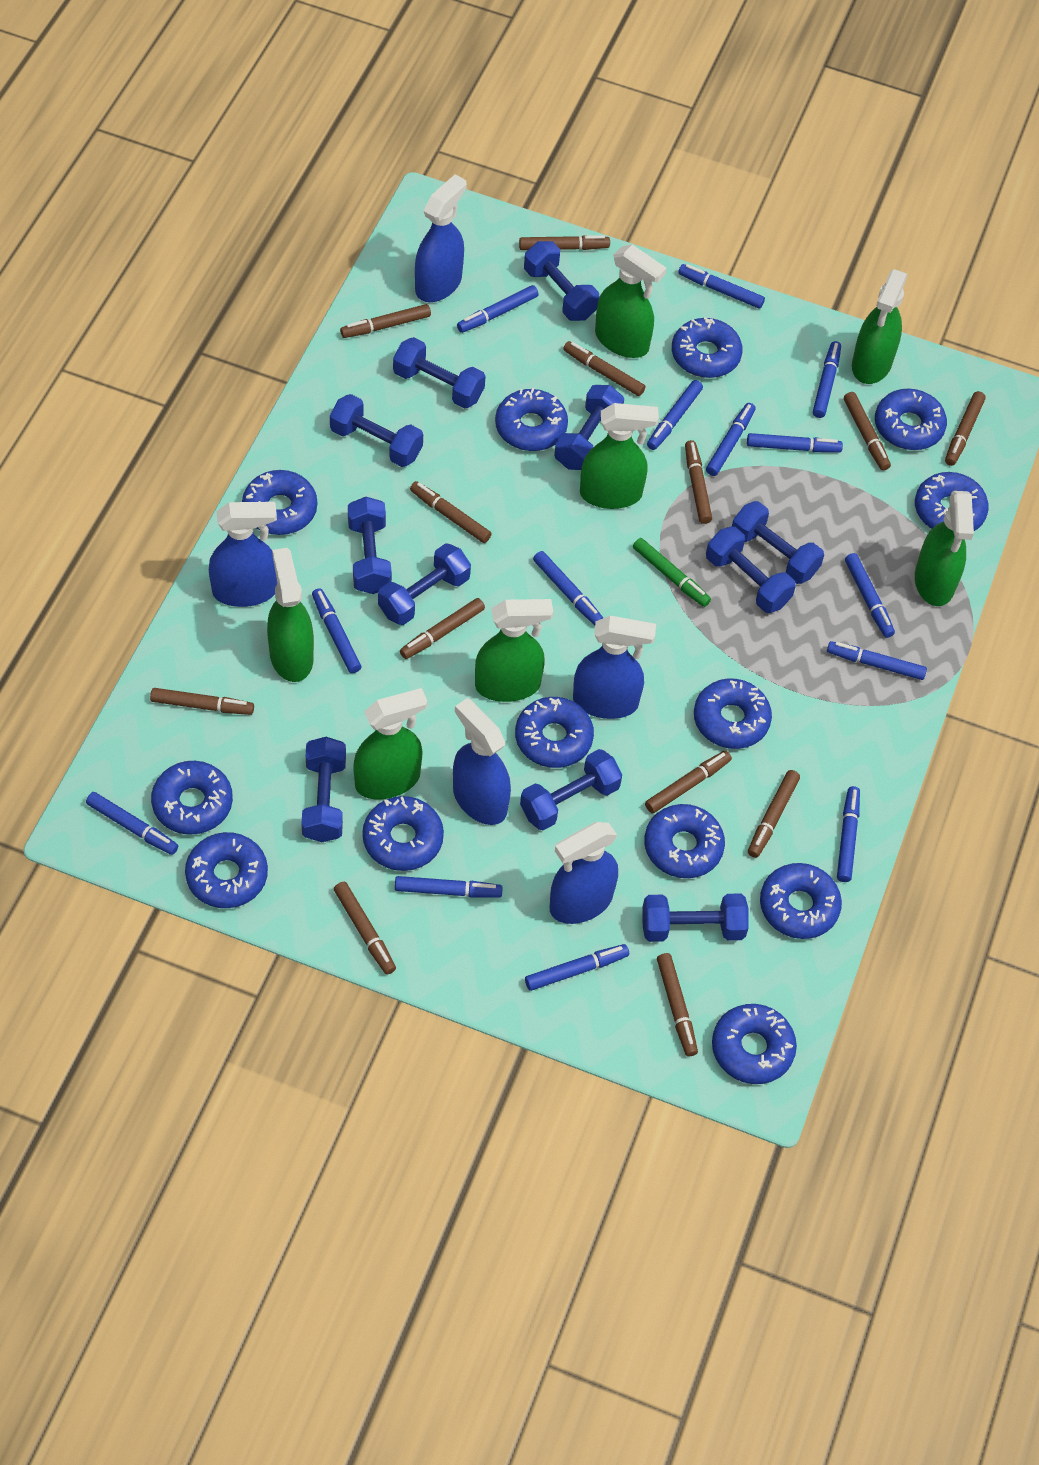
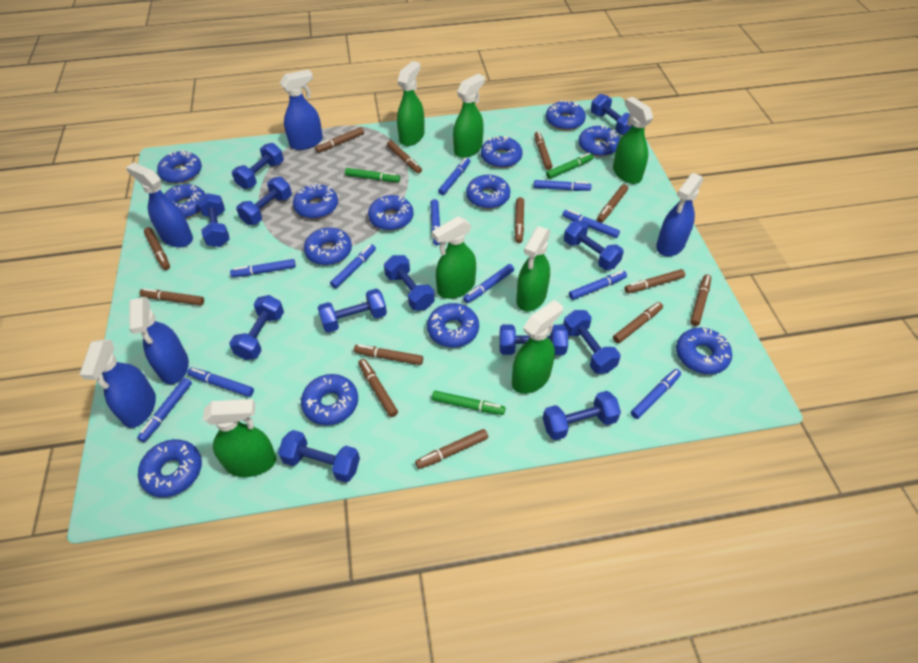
blue dumbbell: 11 -> 12
blue marker: 14 -> 11
green marker: 1 -> 3

